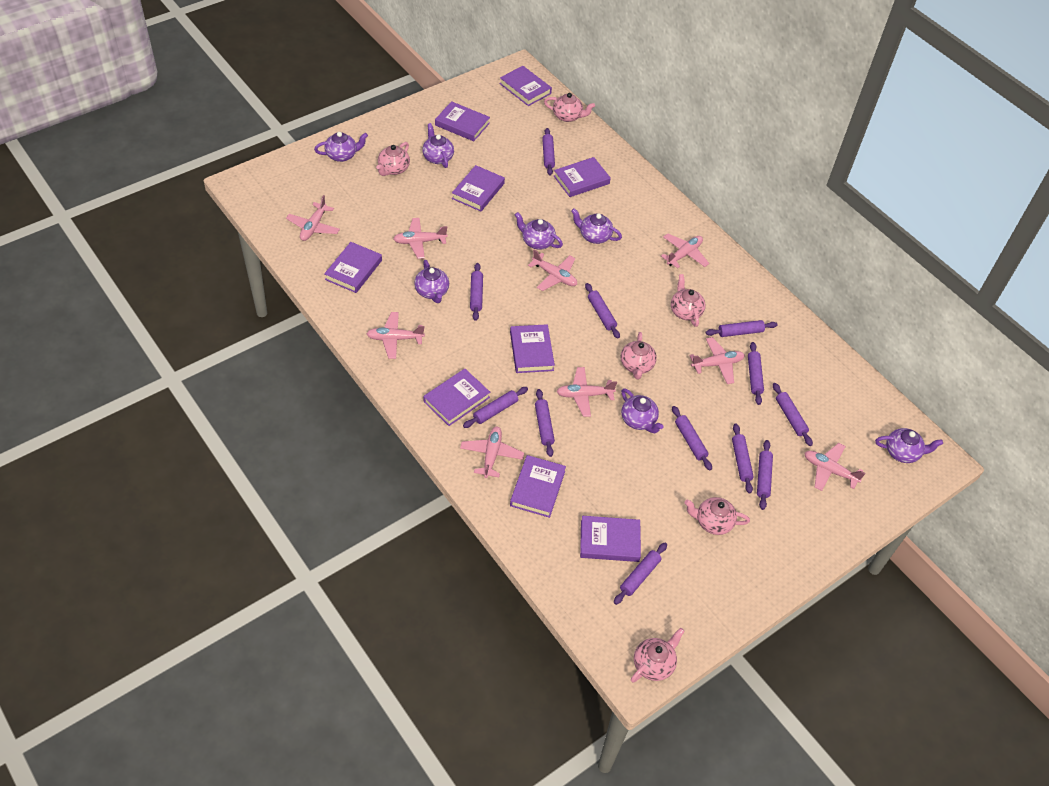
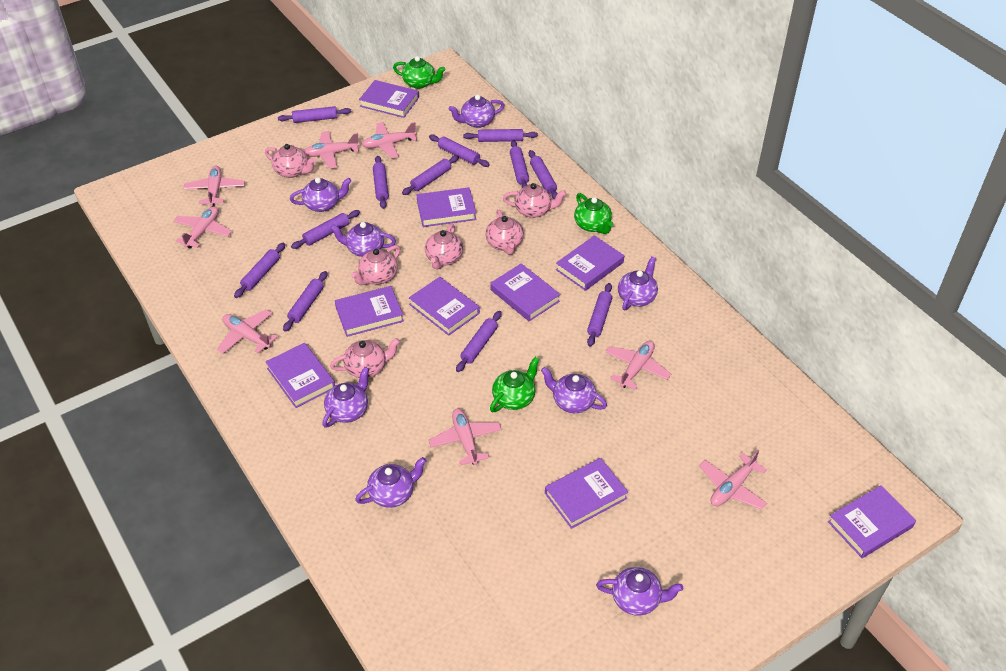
green teapot: 0 -> 3
pink plane: 9 -> 8
purple teapot: 7 -> 8

